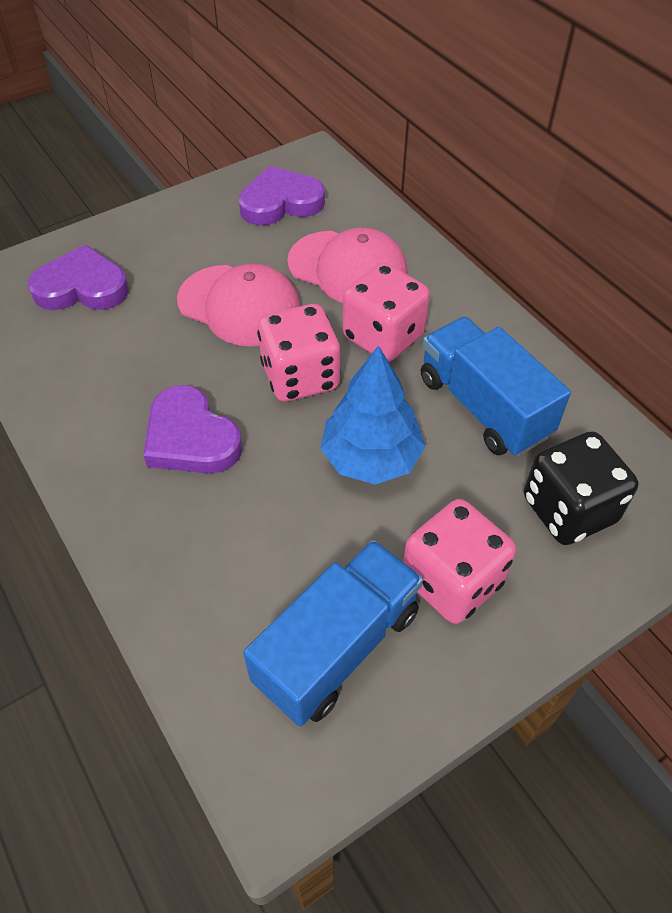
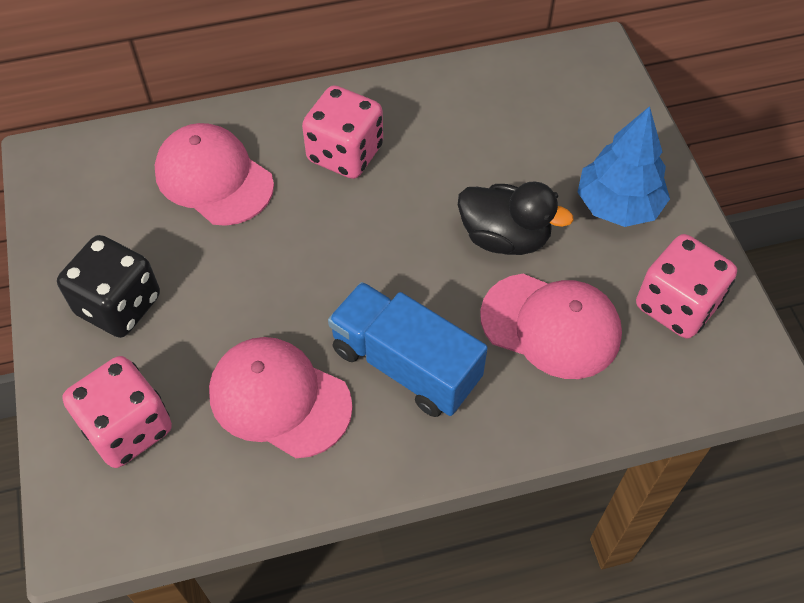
black duck: 0 -> 1
blue truck: 2 -> 1
pink cap: 2 -> 3
purple heart: 3 -> 0

